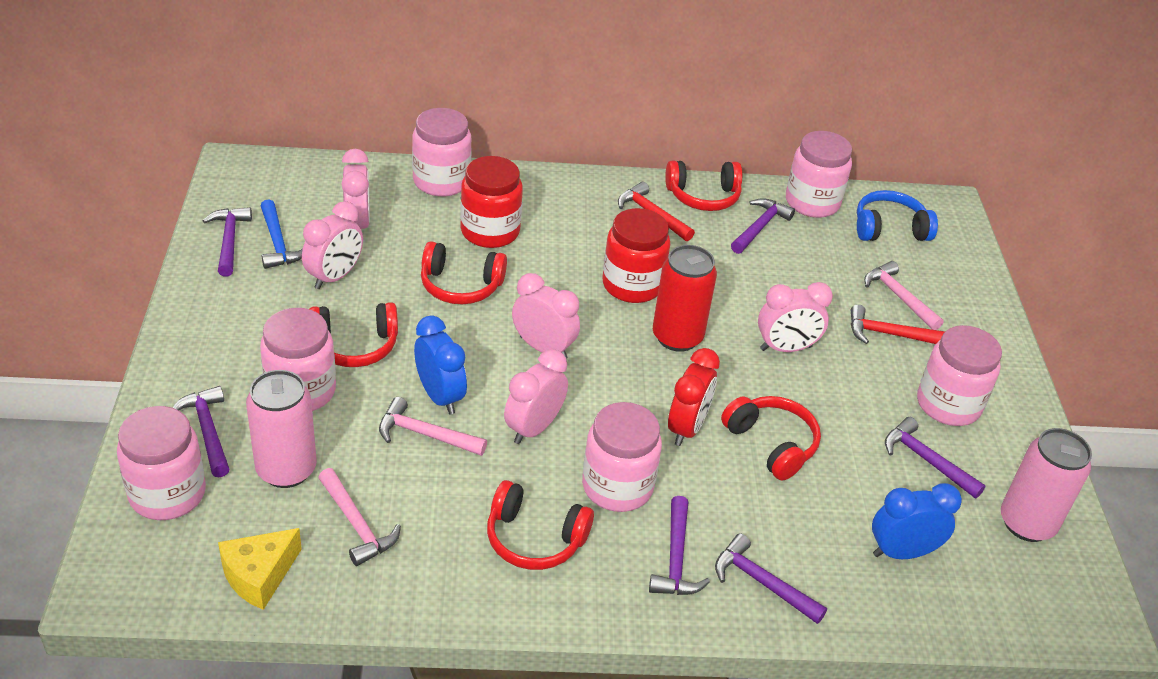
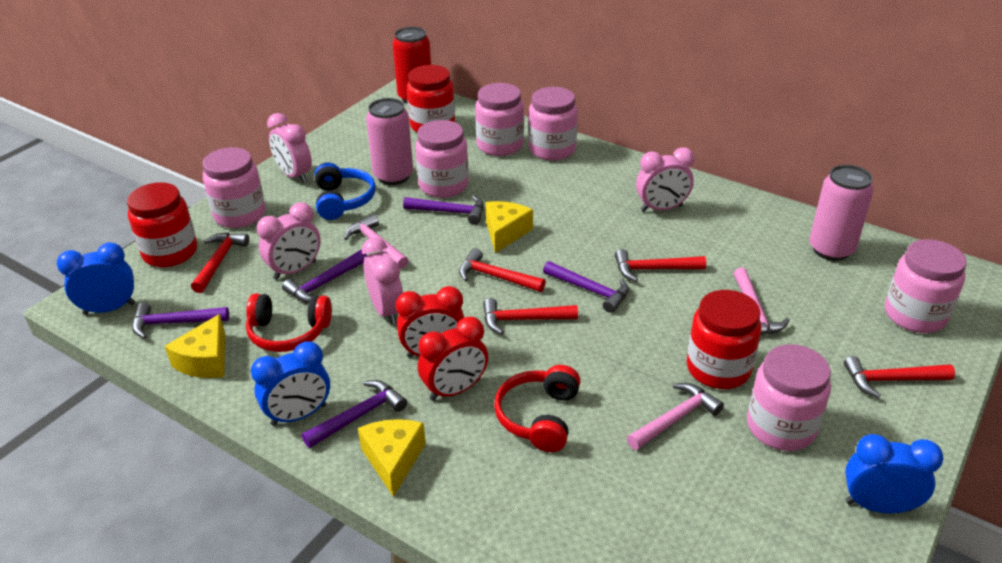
blue clock: 2 -> 3
blue hammer: 1 -> 0
pink clock: 5 -> 4
purple hammer: 6 -> 5
red clock: 1 -> 2
red hammer: 2 -> 5
red headphones: 5 -> 2
red jar: 2 -> 3
yellow cheese: 1 -> 3

